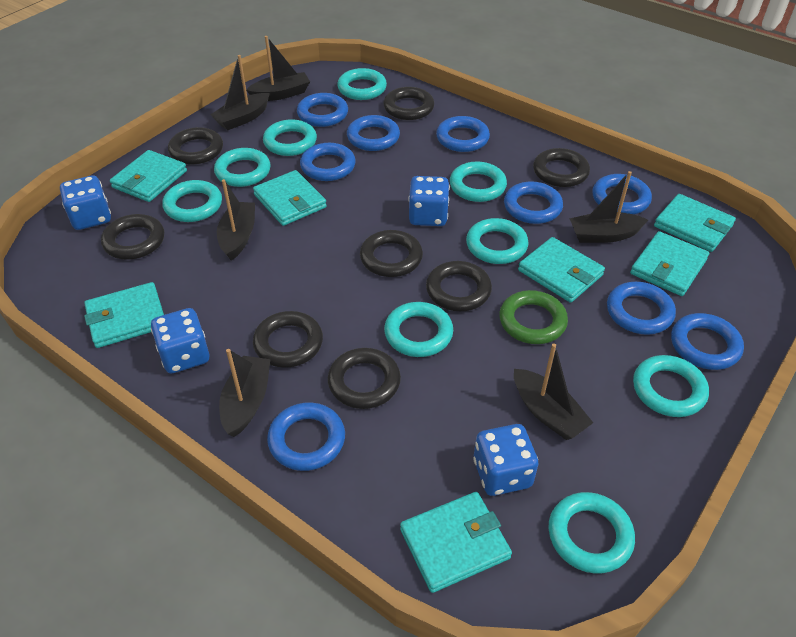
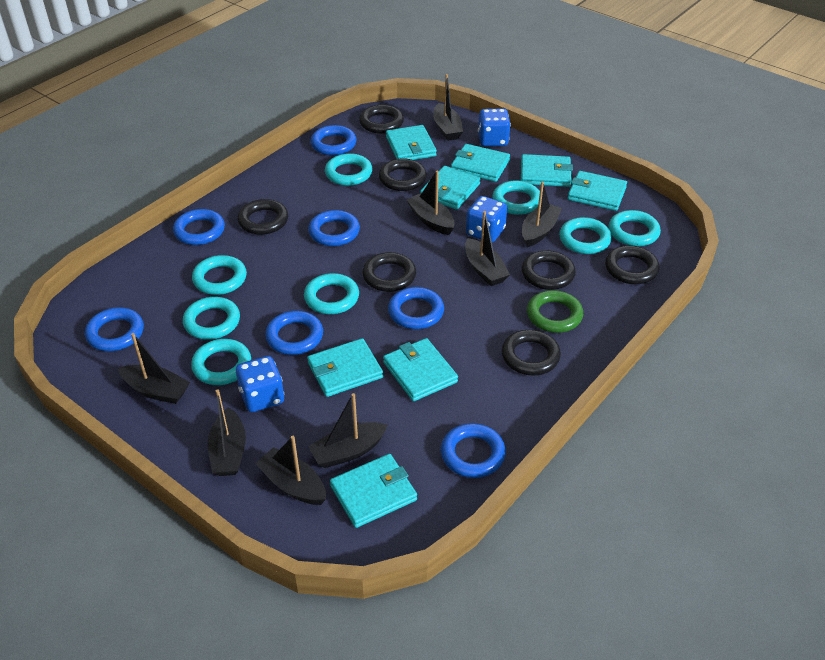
black boat: 6 -> 8
black ring: 8 -> 7
blue dice: 4 -> 3
blue ring: 9 -> 7
turquoise ring: 9 -> 8
turquoise wallet: 7 -> 8

